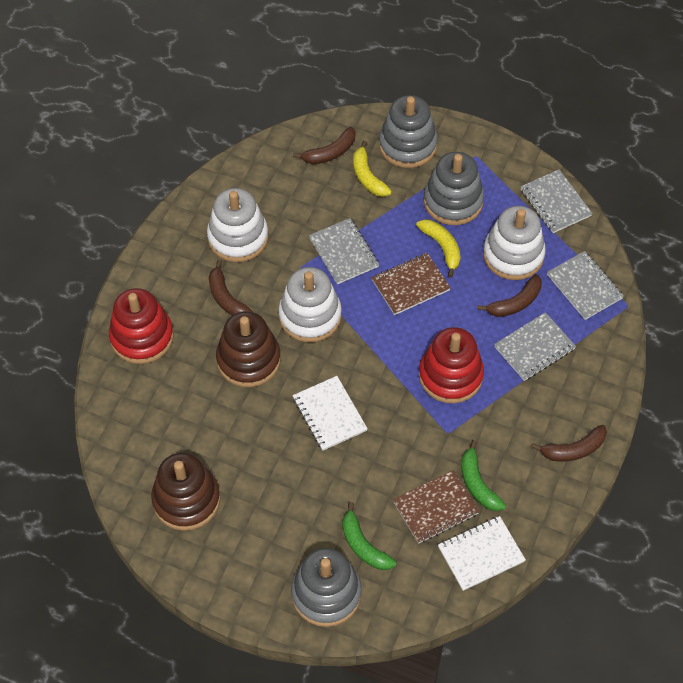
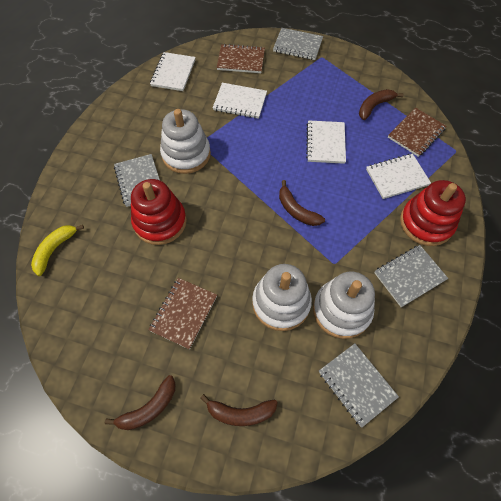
brown notebook: 2 -> 3
brown stacking toy: 2 -> 0
green banana: 2 -> 0
grey stacking toy: 3 -> 0
white notebook: 2 -> 4
yellow banana: 2 -> 1

